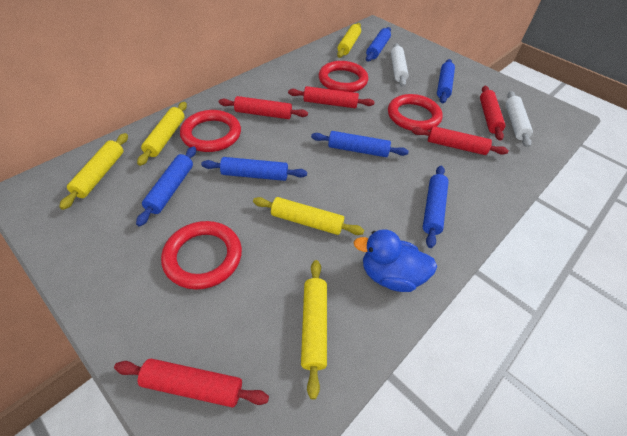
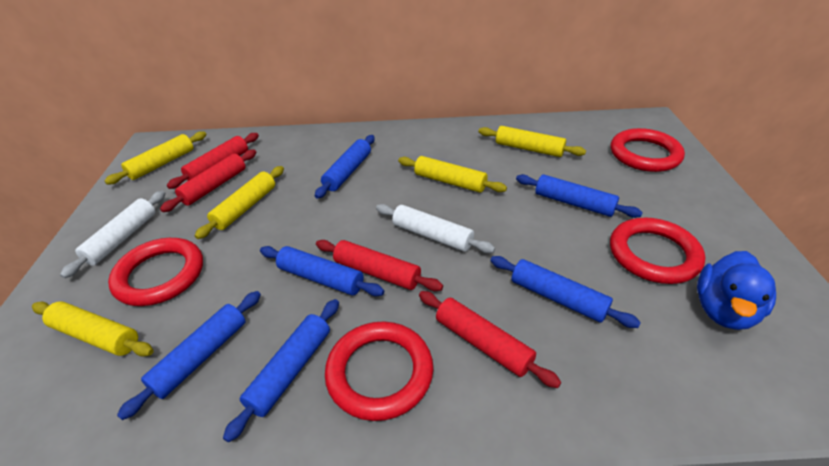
red rolling pin: 5 -> 4

